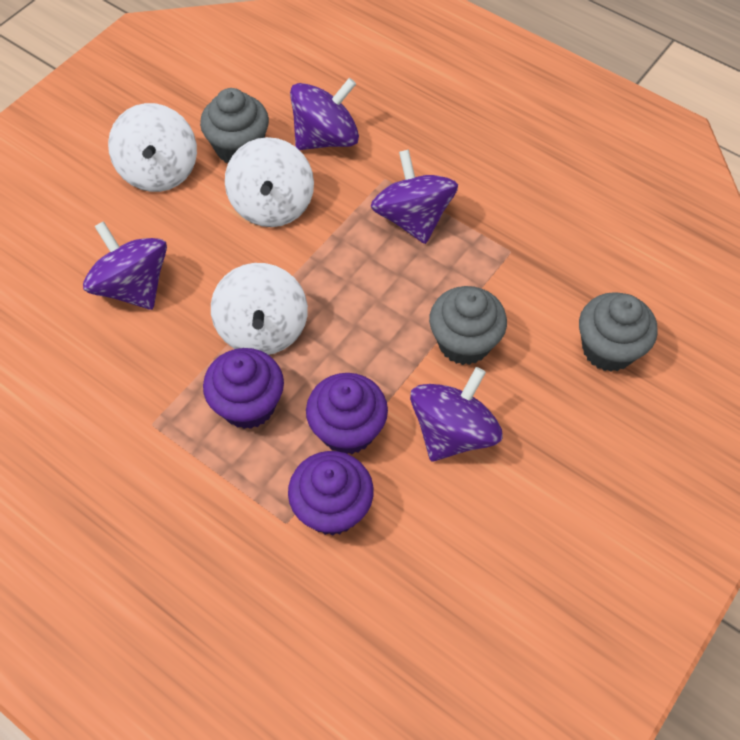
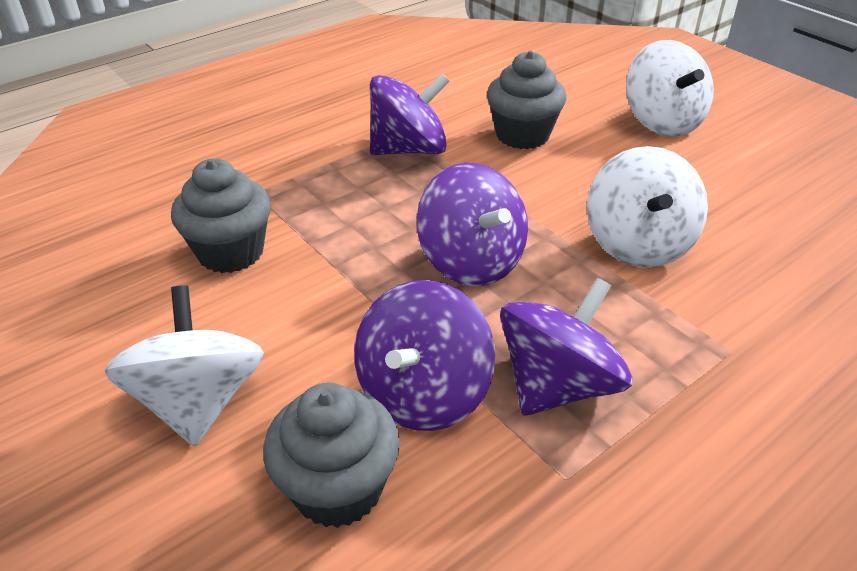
purple cupcake: 3 -> 0

